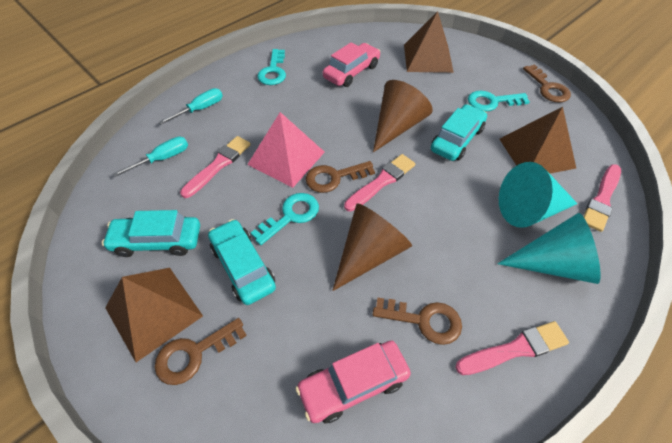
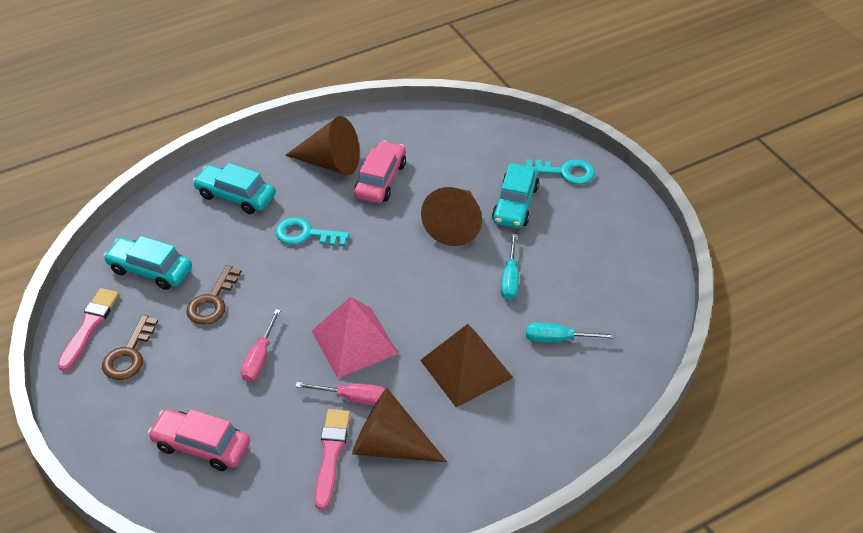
brown cone: 2 -> 3
brown key: 4 -> 2
brown pyramid: 3 -> 1
pink brush: 4 -> 2
pink screwdriver: 0 -> 2
turquoise cone: 2 -> 0
turquoise key: 3 -> 2

